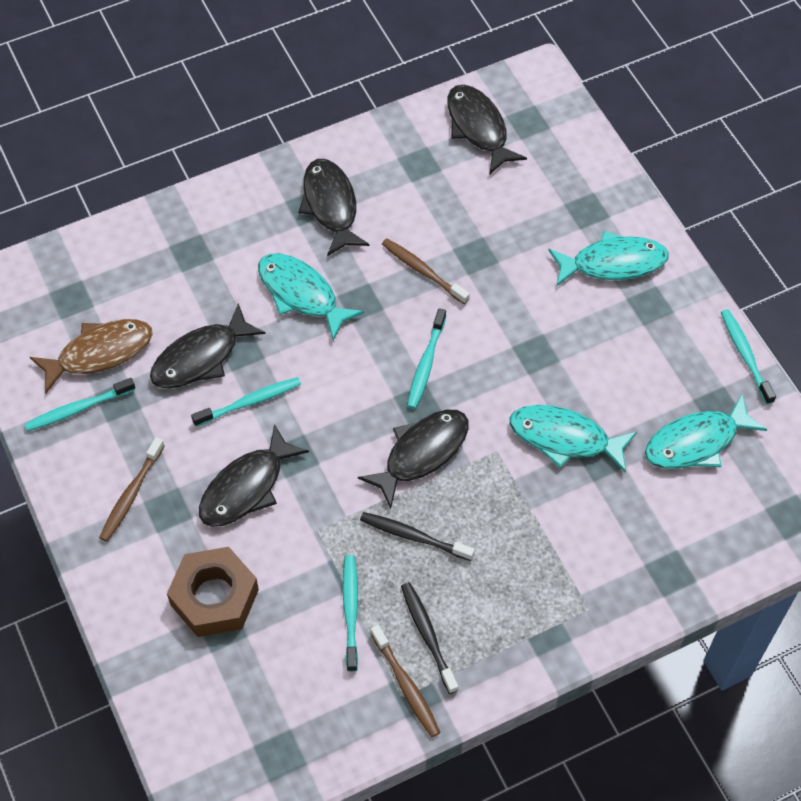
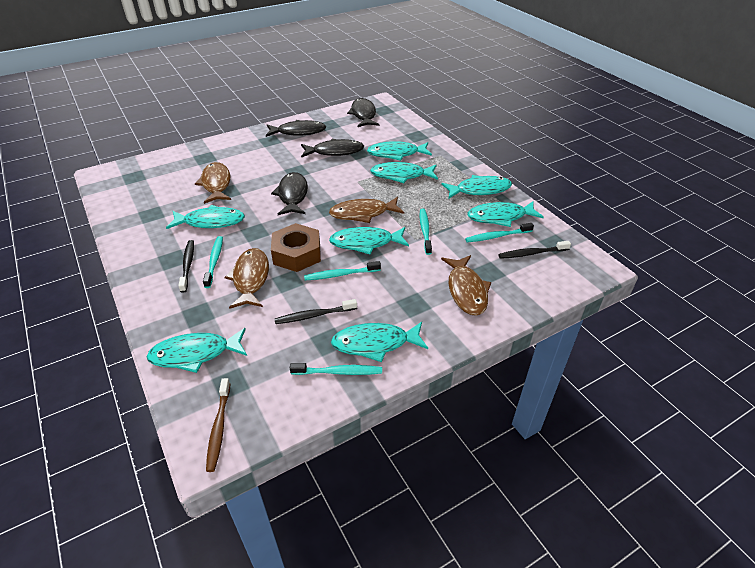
black fish: 5 -> 4
black toothbrush: 2 -> 3
brown fish: 1 -> 4
brown toothbrush: 3 -> 1
turquoise fish: 4 -> 8

